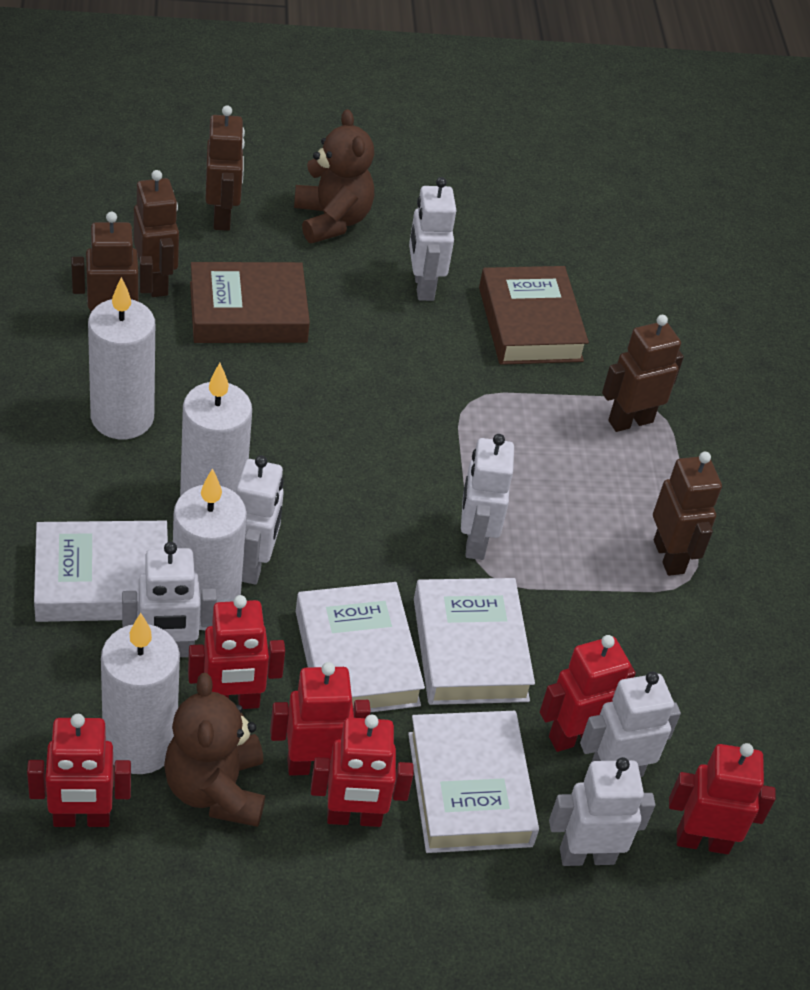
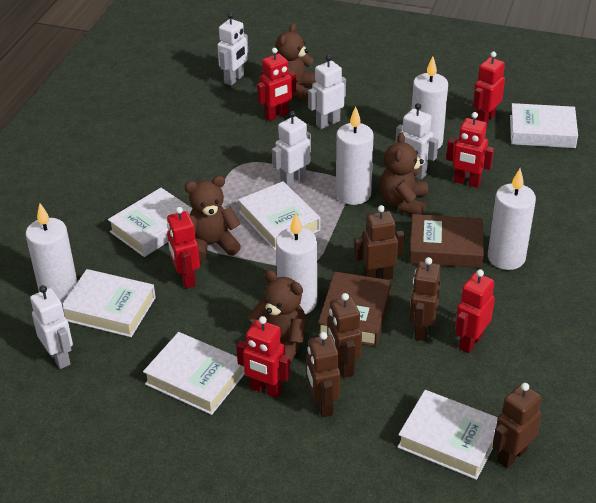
brown teddy bear: 2 -> 4
white book: 4 -> 6
white candle: 4 -> 5
white robot: 6 -> 5

